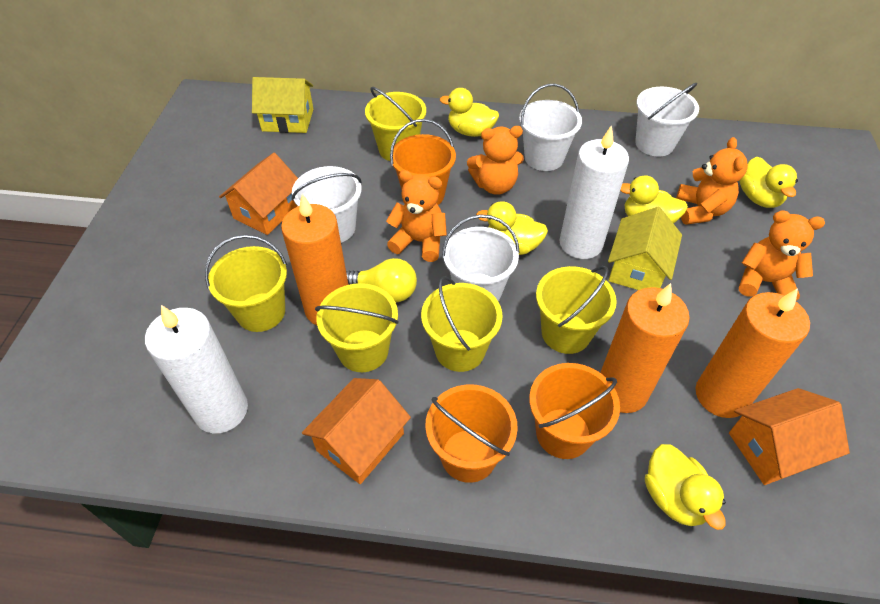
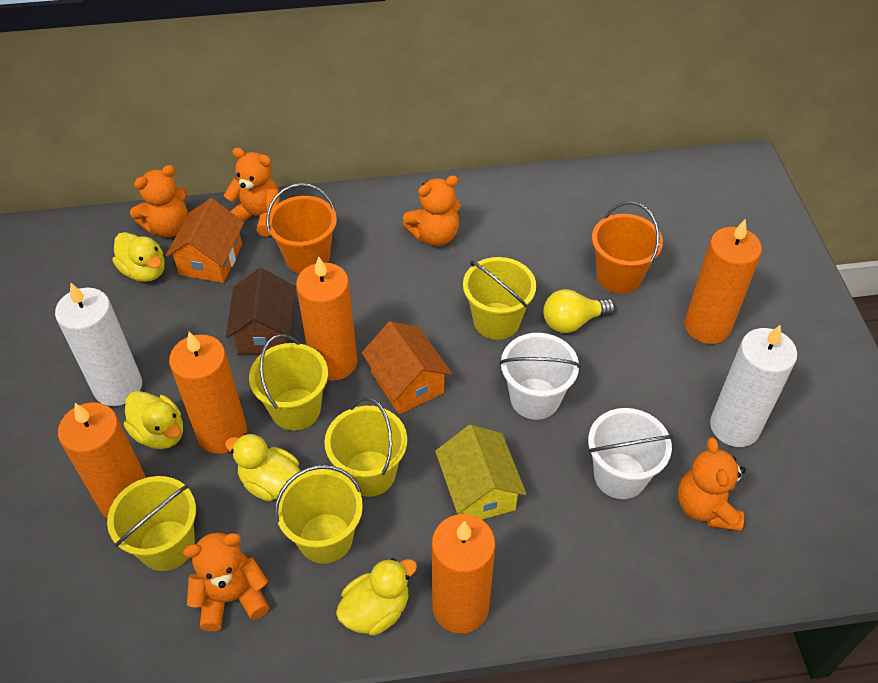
brown house: 0 -> 1
orange bucket: 3 -> 2
orange candle: 3 -> 5
orange house: 3 -> 2
orange teddy bear: 4 -> 5
white bucket: 4 -> 2
yellow duck: 5 -> 4
yellow house: 2 -> 1

